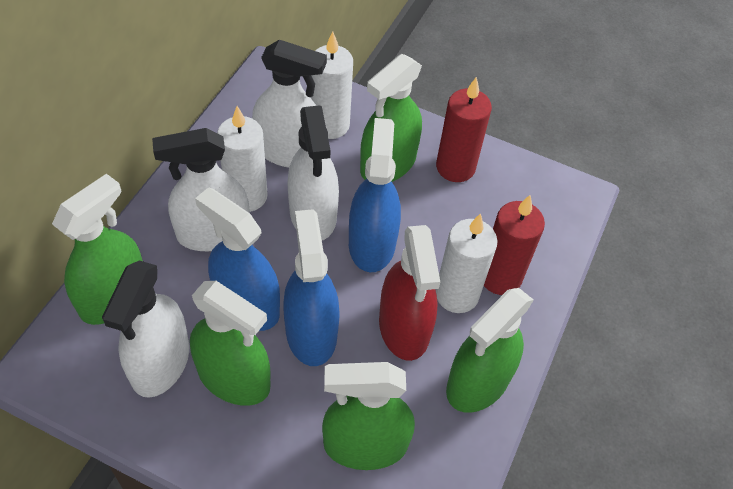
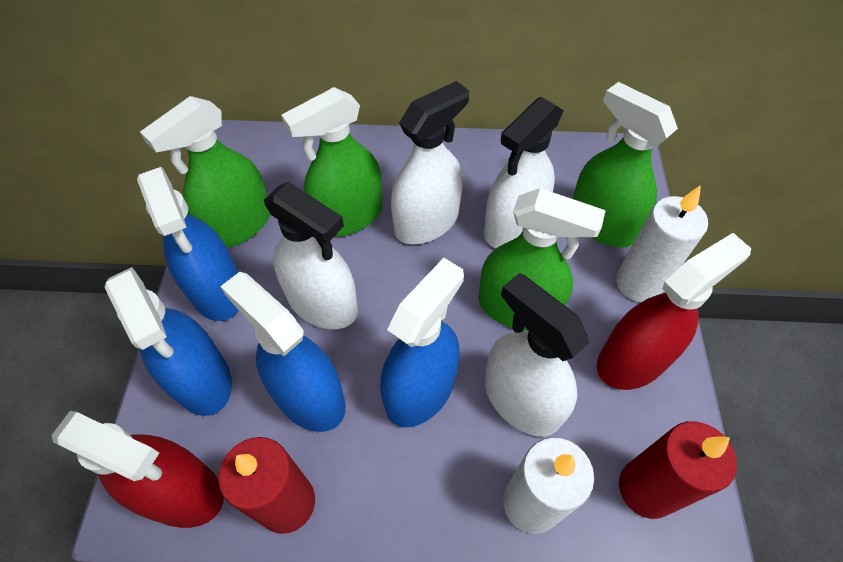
blue spray bottle: 3 -> 4
green spray bottle: 5 -> 4
red spray bottle: 1 -> 2
white candle: 3 -> 2

